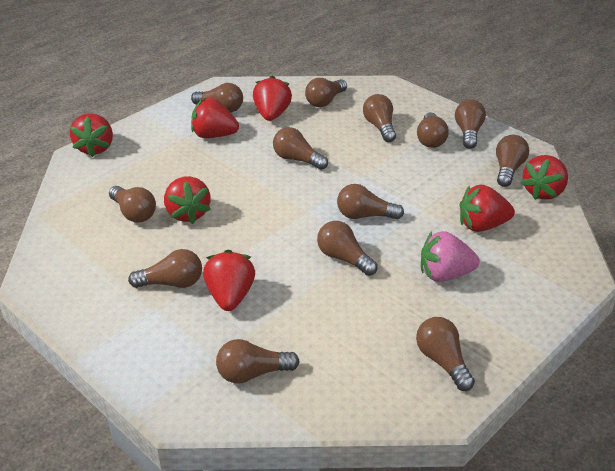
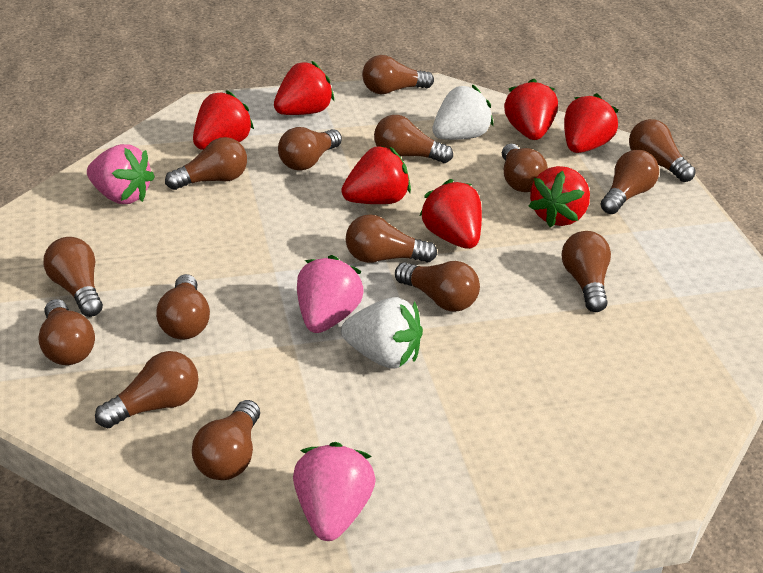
brown light bulb: 13 -> 15
pink strawberry: 1 -> 3
white strawberry: 0 -> 2

